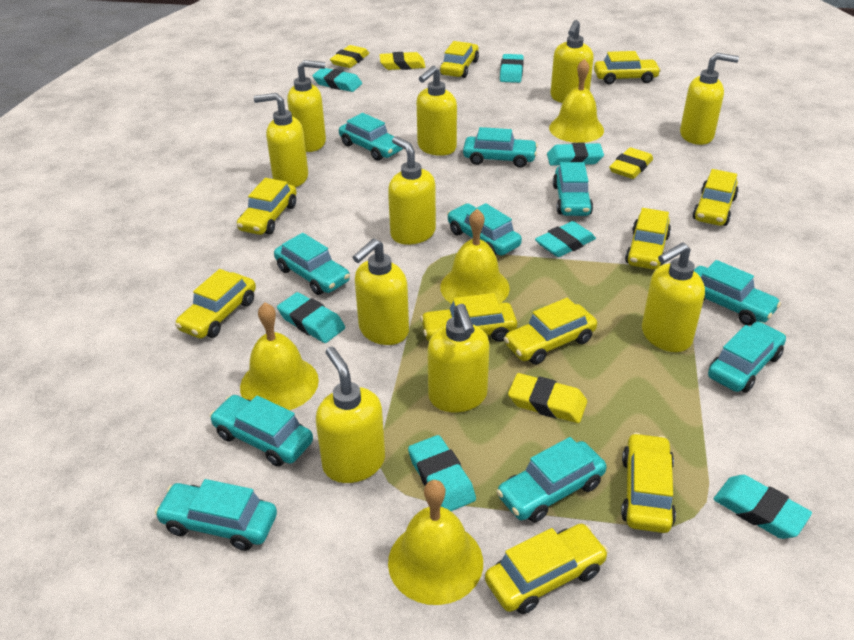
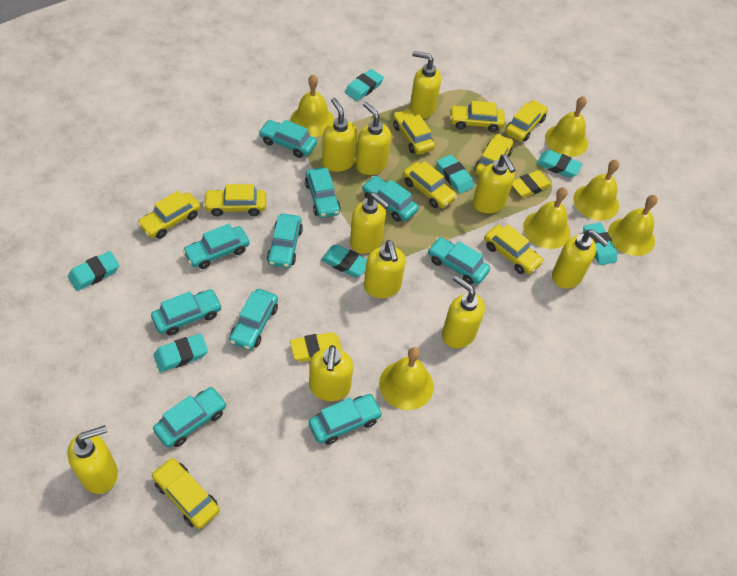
yellow bell: 4 -> 6
yellow car: 10 -> 9
yellow eraser: 4 -> 2

